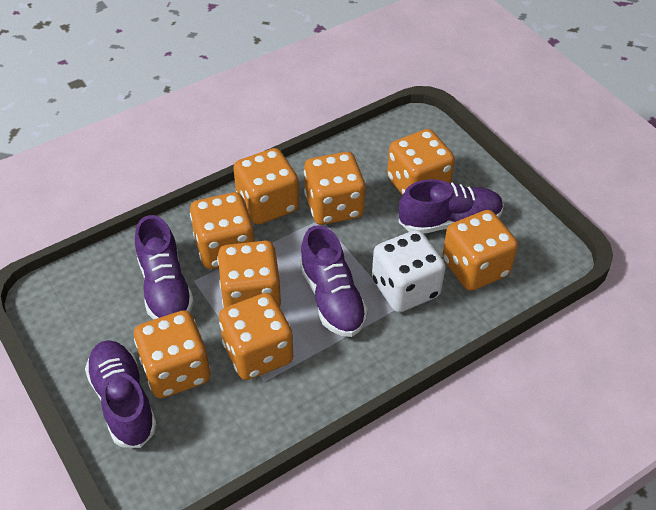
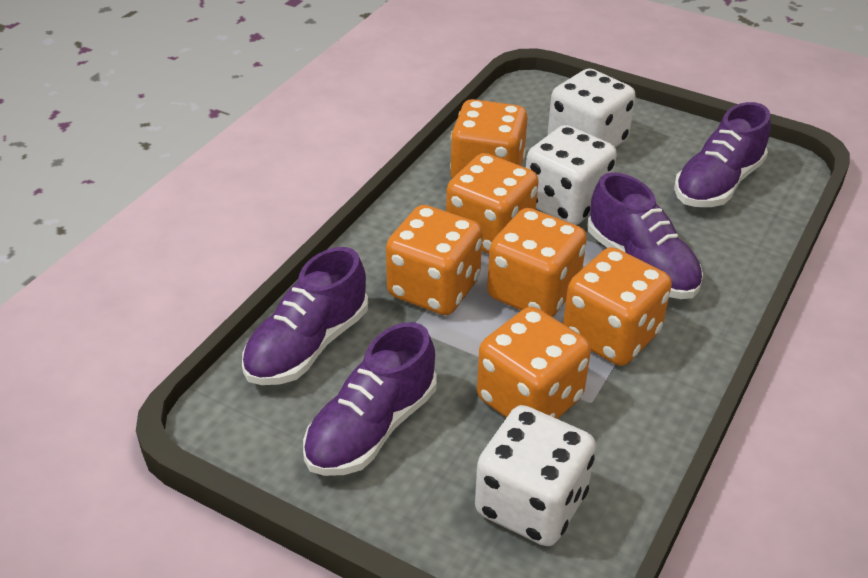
orange dice: 8 -> 6
white dice: 1 -> 3

